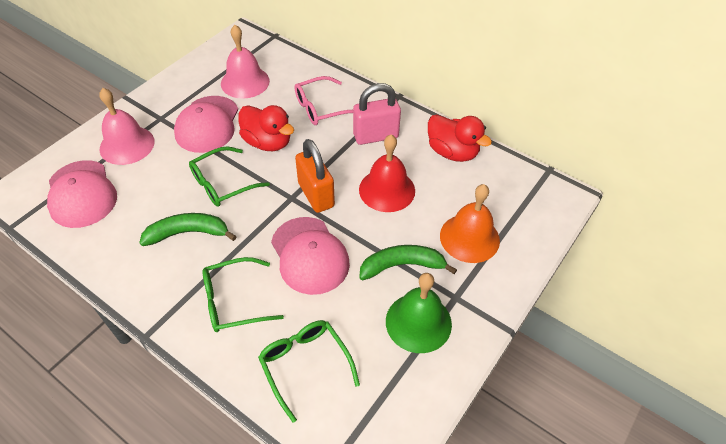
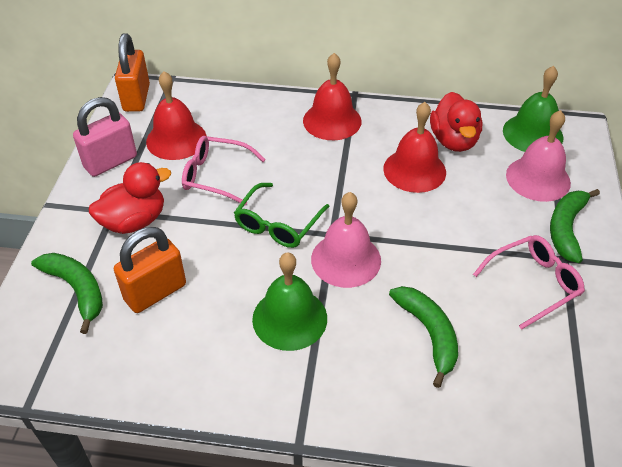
green banana: 2 -> 3
green bell: 1 -> 2
green glasses: 3 -> 1
orange bell: 1 -> 0
orange padlock: 1 -> 2
pink cap: 3 -> 0
pink glasses: 1 -> 2
red bell: 1 -> 3

